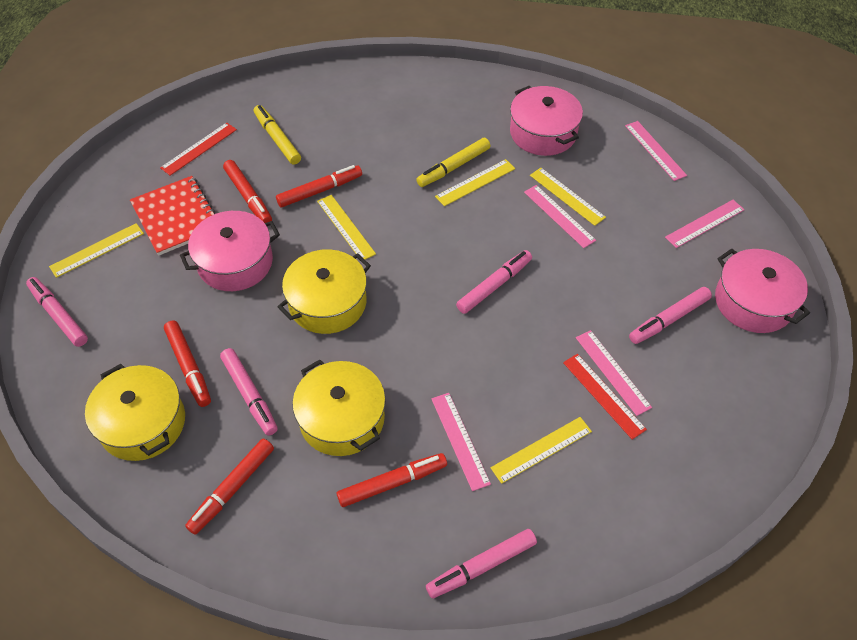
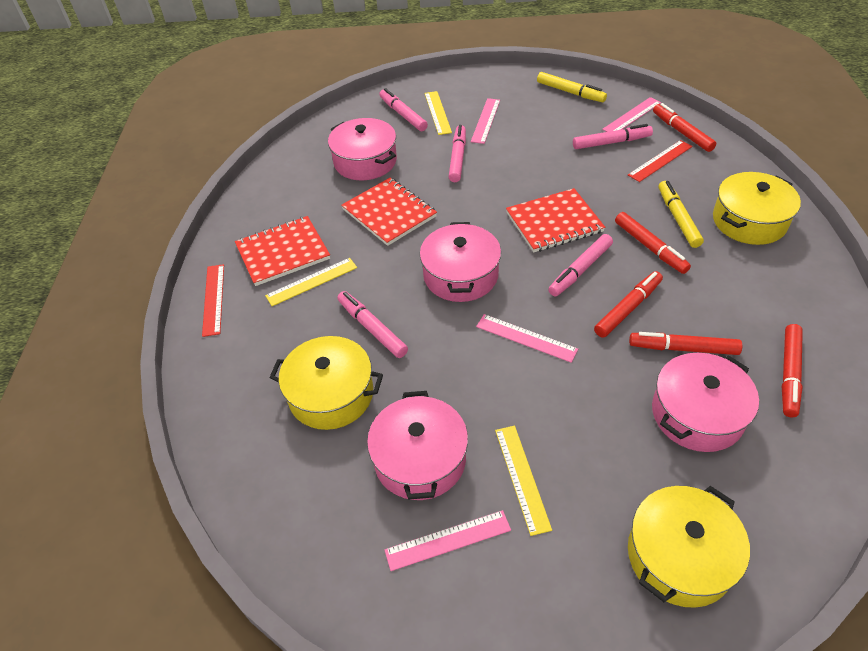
pink pot: 3 -> 4
pink ruler: 5 -> 4
red notebook: 1 -> 3
yellow ruler: 5 -> 3

